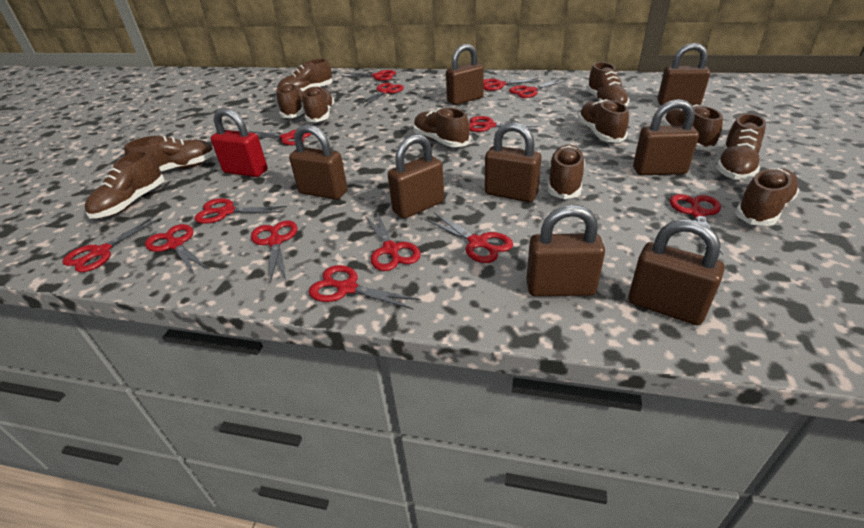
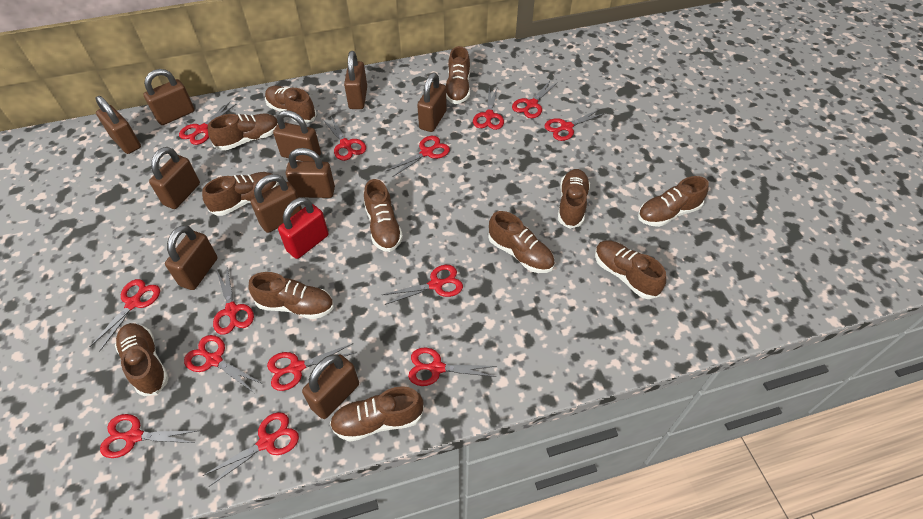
brown padlock: 8 -> 10

